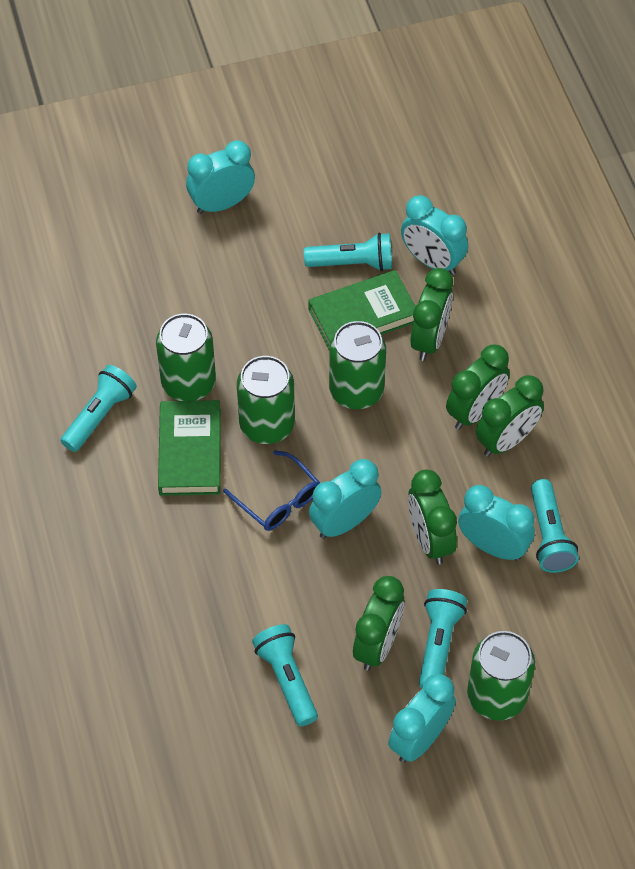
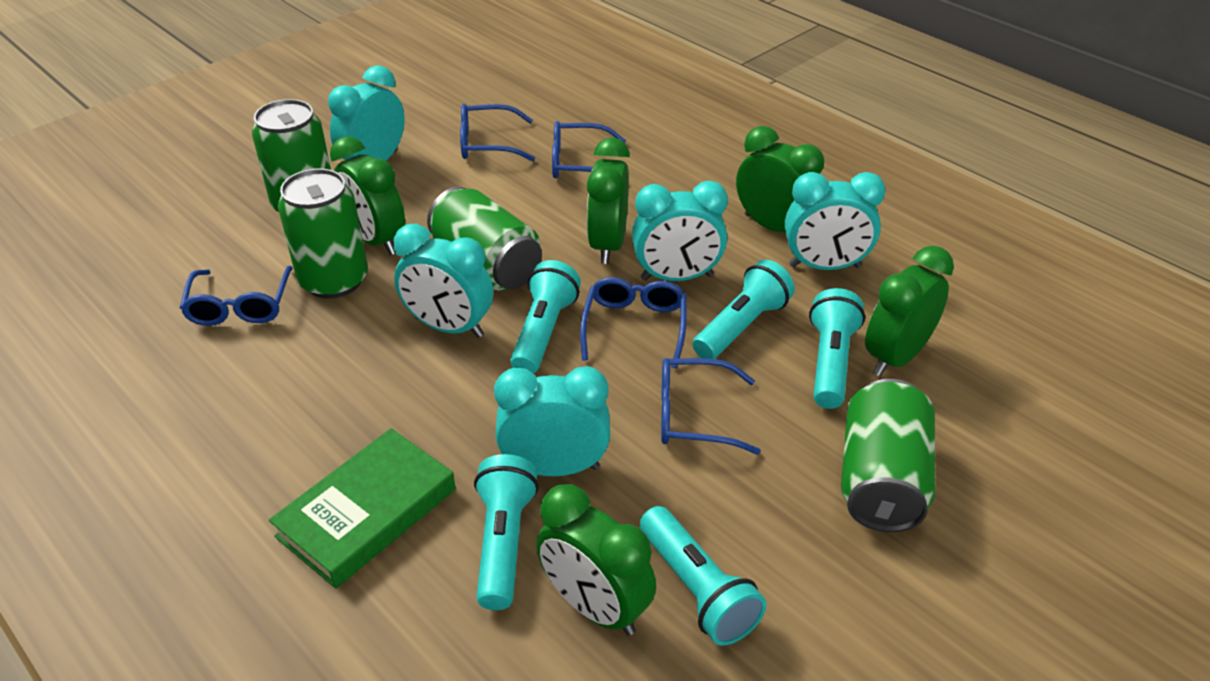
blue glasses: 1 -> 5
green book: 2 -> 1

